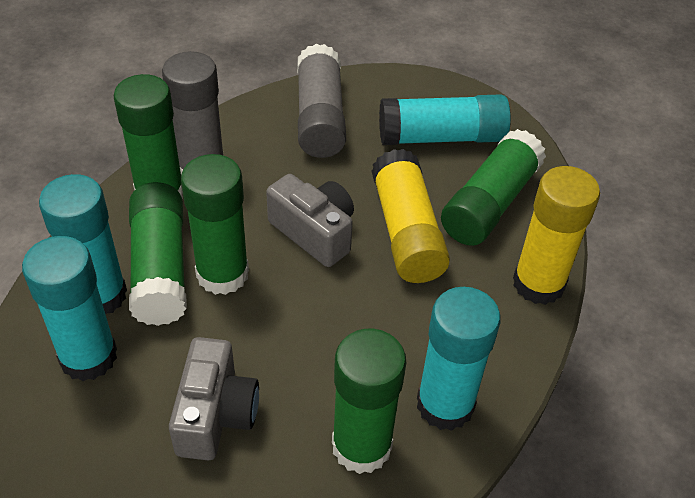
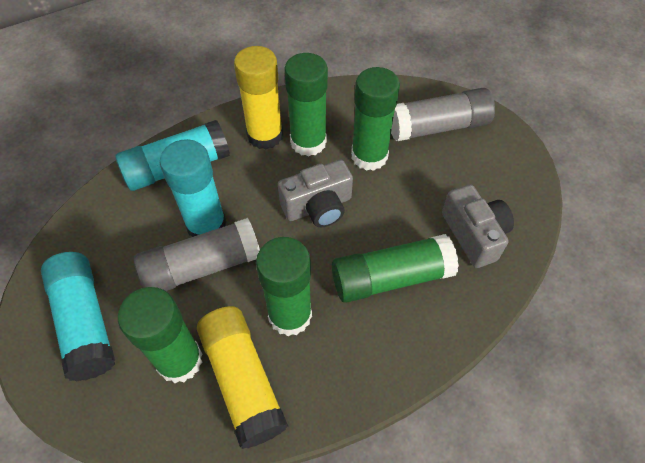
turquoise glue stick: 4 -> 3

